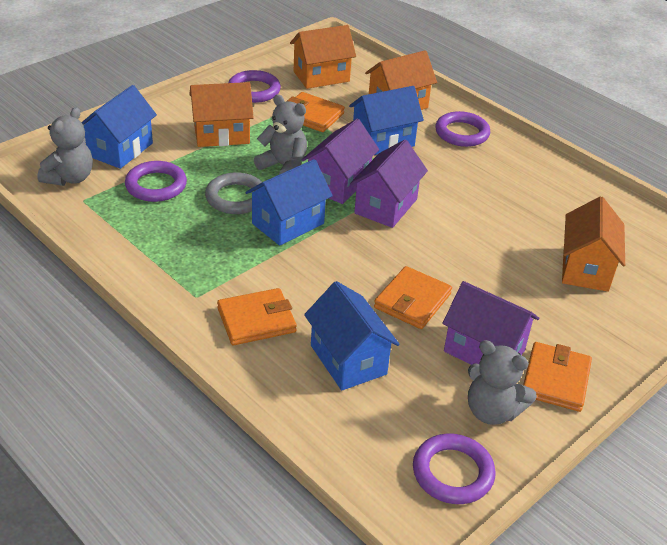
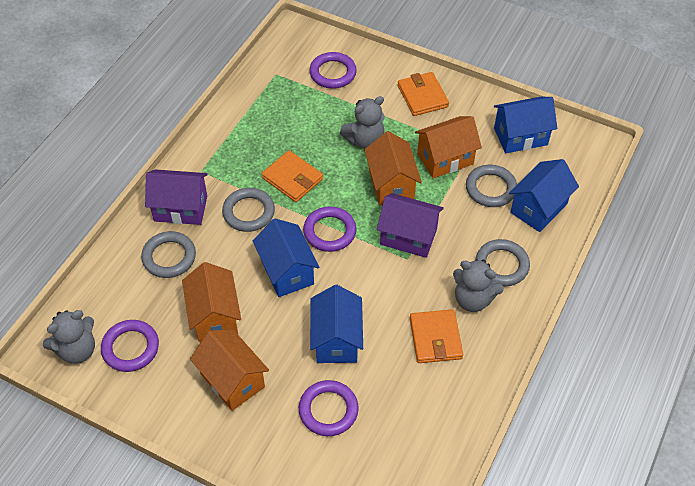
grey ring: 1 -> 4
orange wallet: 4 -> 3
purple house: 3 -> 2

